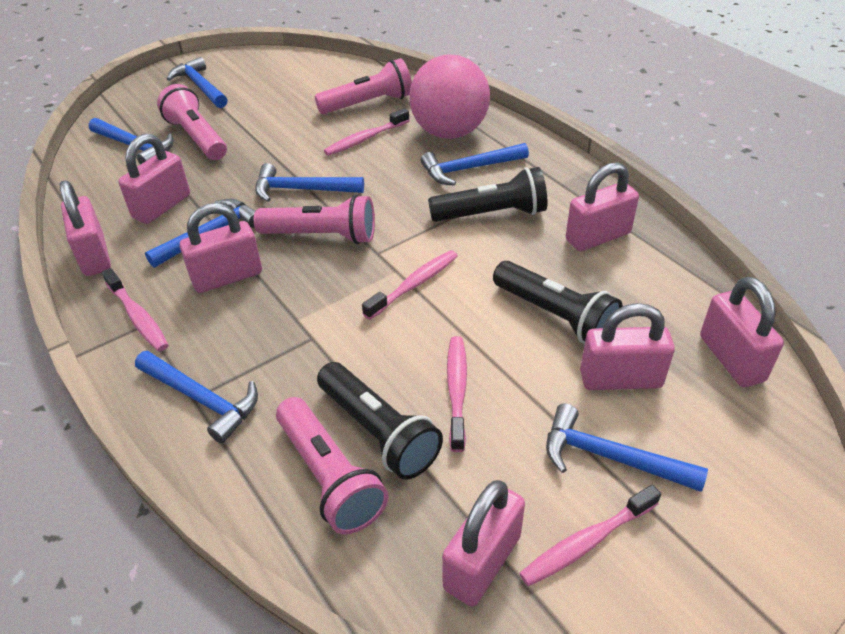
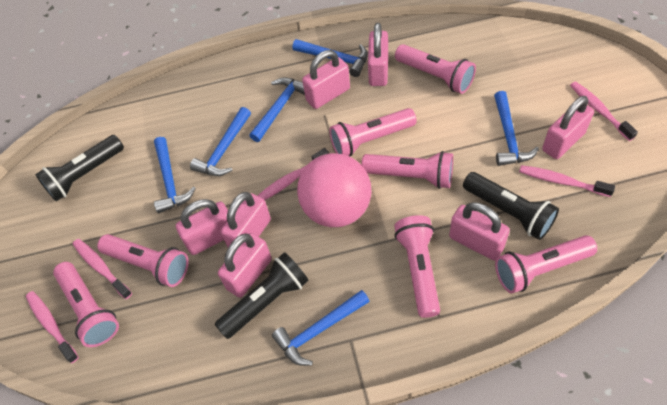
blue hammer: 7 -> 6
pink flashlight: 4 -> 7

